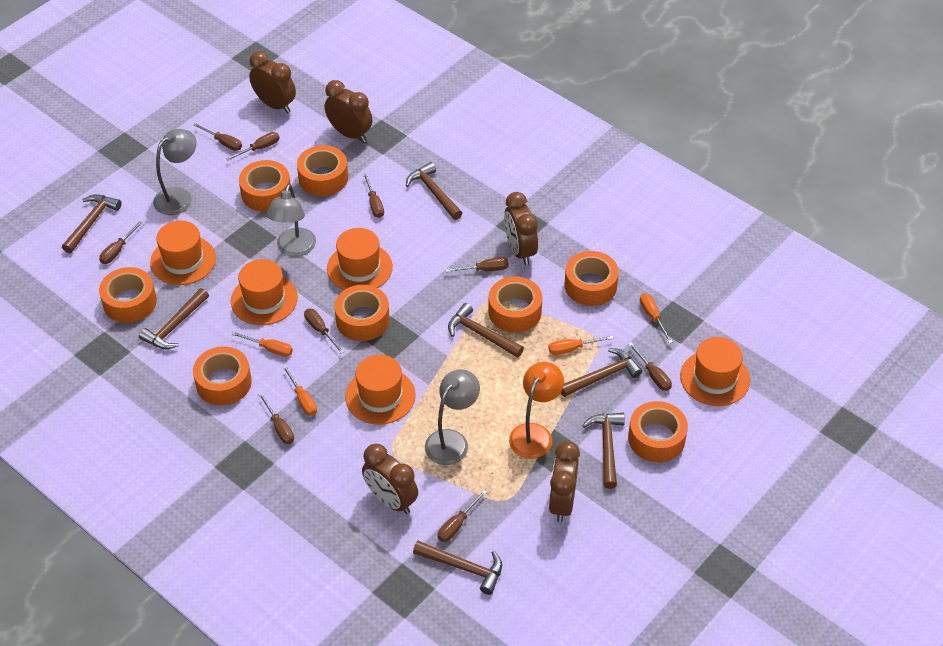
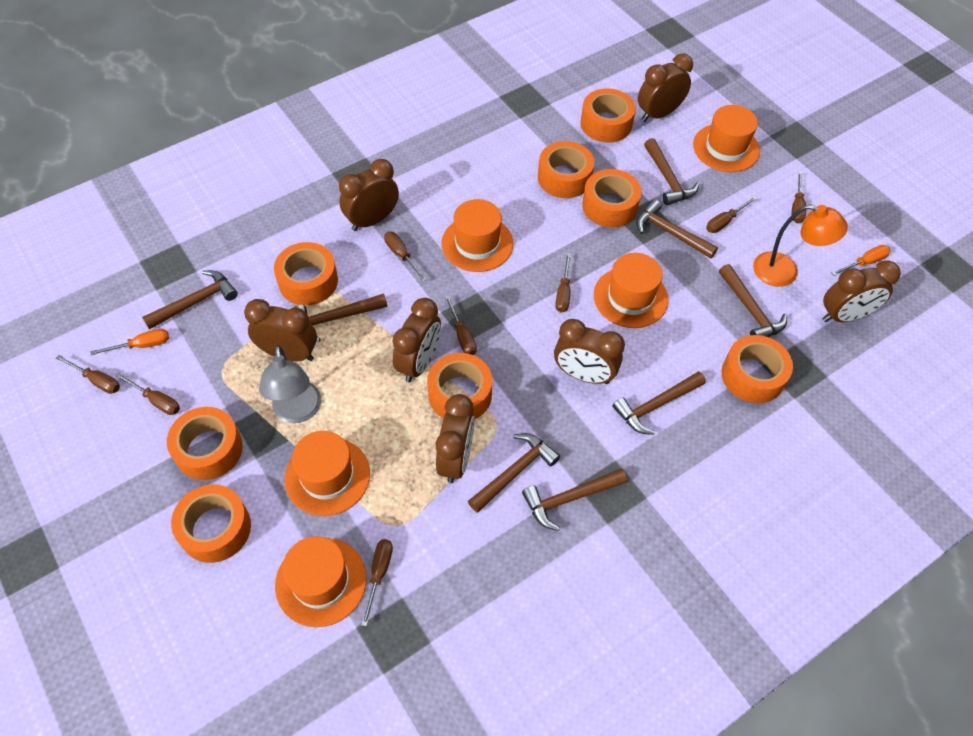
brown clock: 5 -> 7
brown hammer: 7 -> 8
brown screwdriver: 9 -> 8
grey lamp: 3 -> 1
orange screwdriver: 4 -> 2

